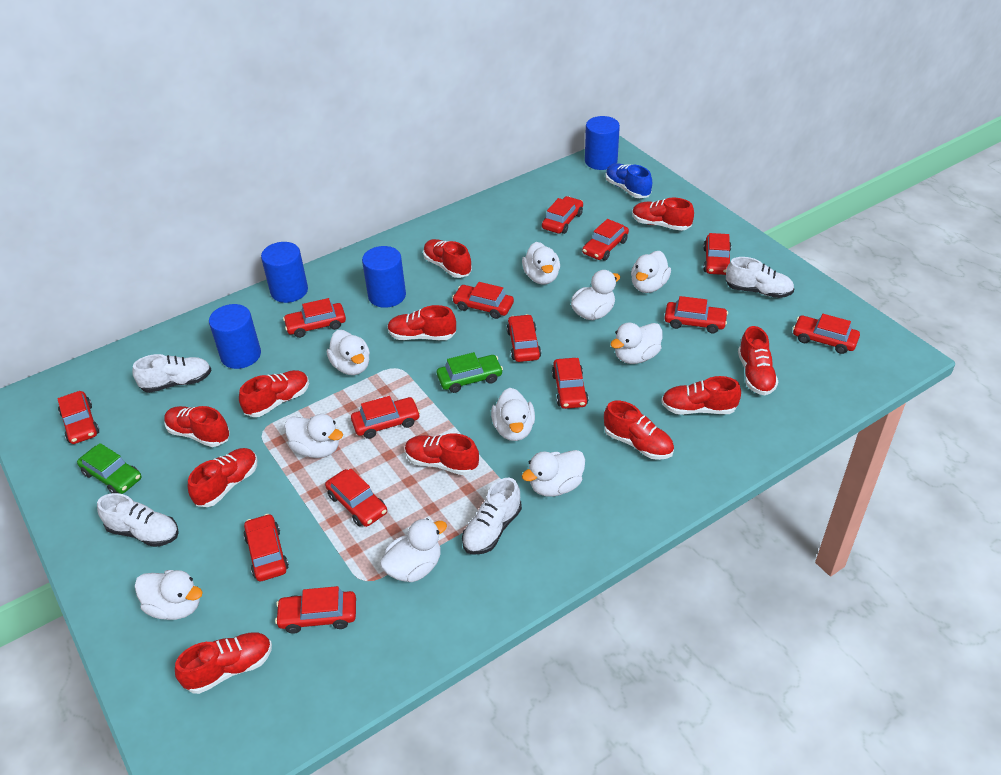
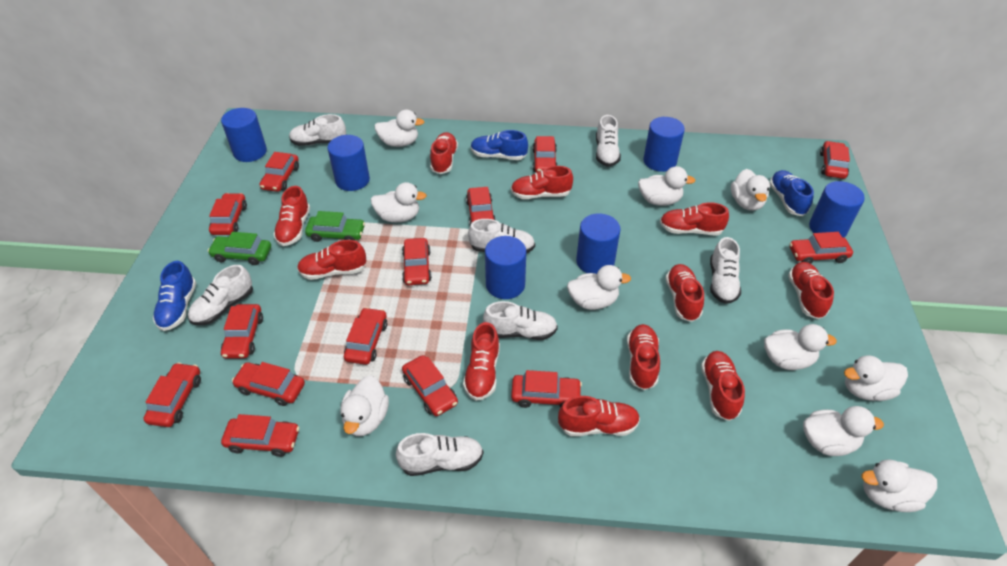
blue cylinder: 4 -> 6
blue shoe: 1 -> 3
white shoe: 4 -> 7

